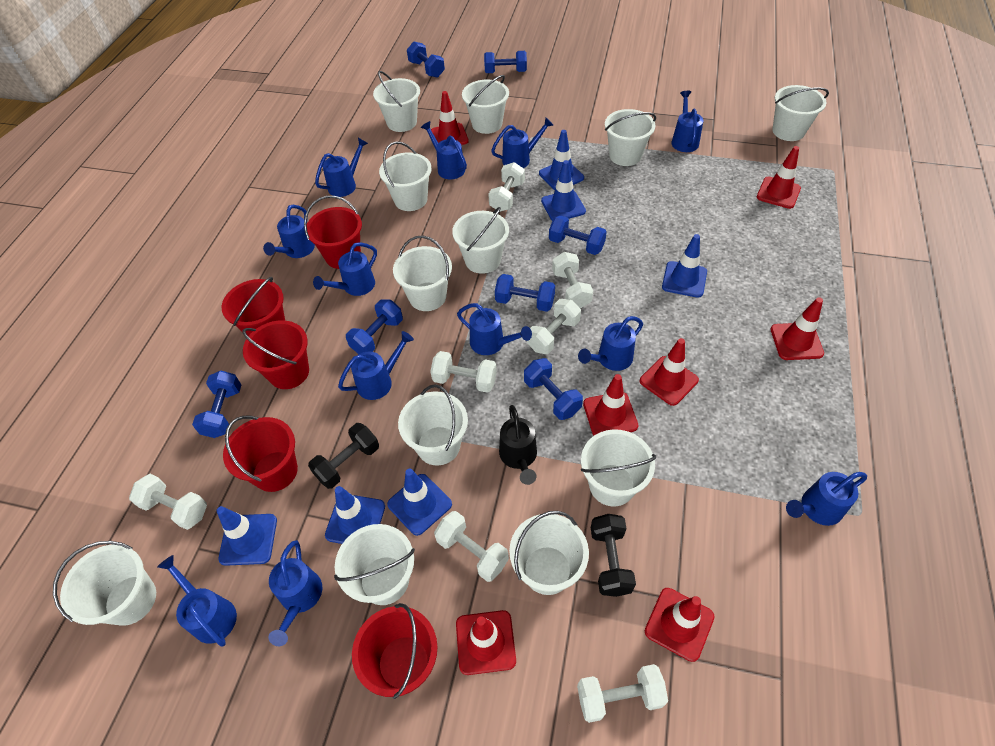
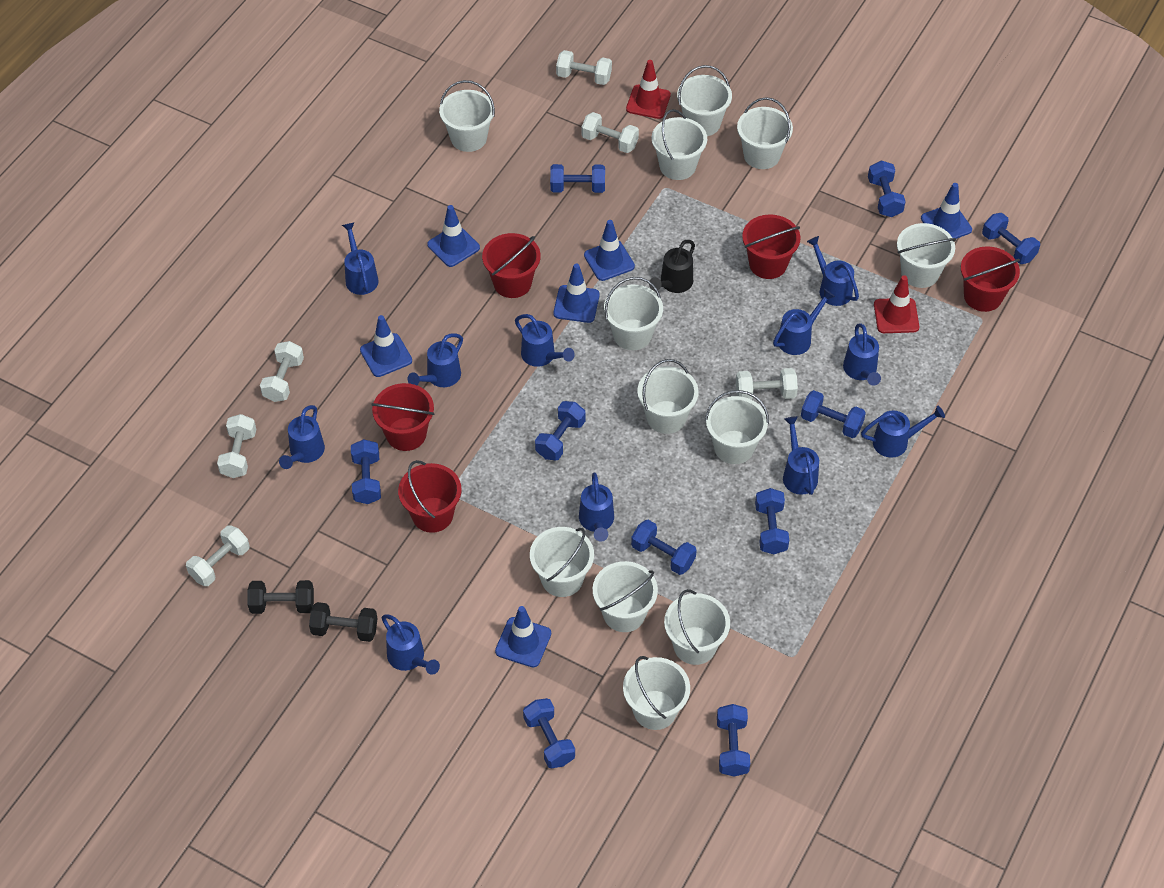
blue dumbbell: 7 -> 10
blue watering can: 12 -> 11
red traffic cone: 7 -> 2
white dumbbell: 7 -> 6

